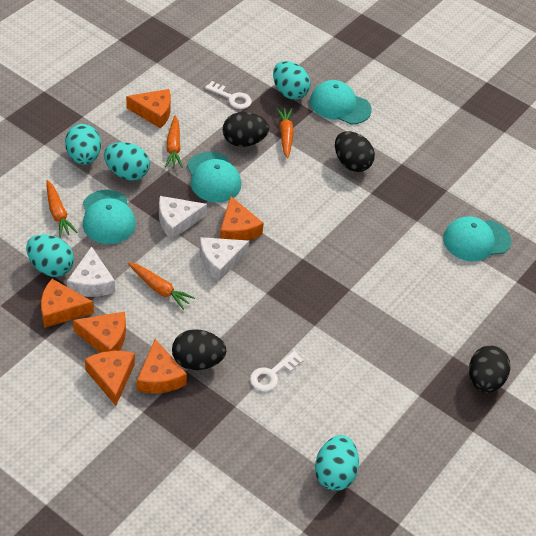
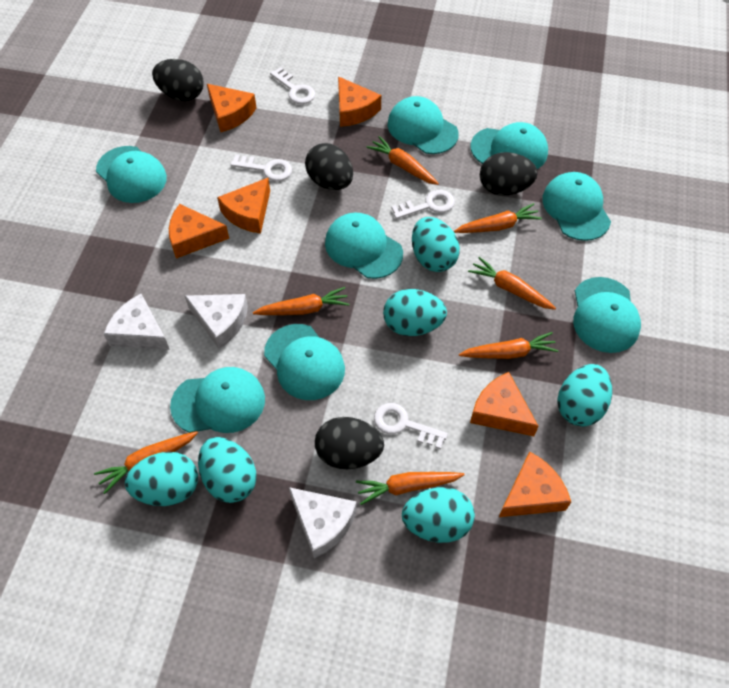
orange carrot: 4 -> 7
turquoise cap: 4 -> 8
turquoise egg: 5 -> 6
white key: 2 -> 4

